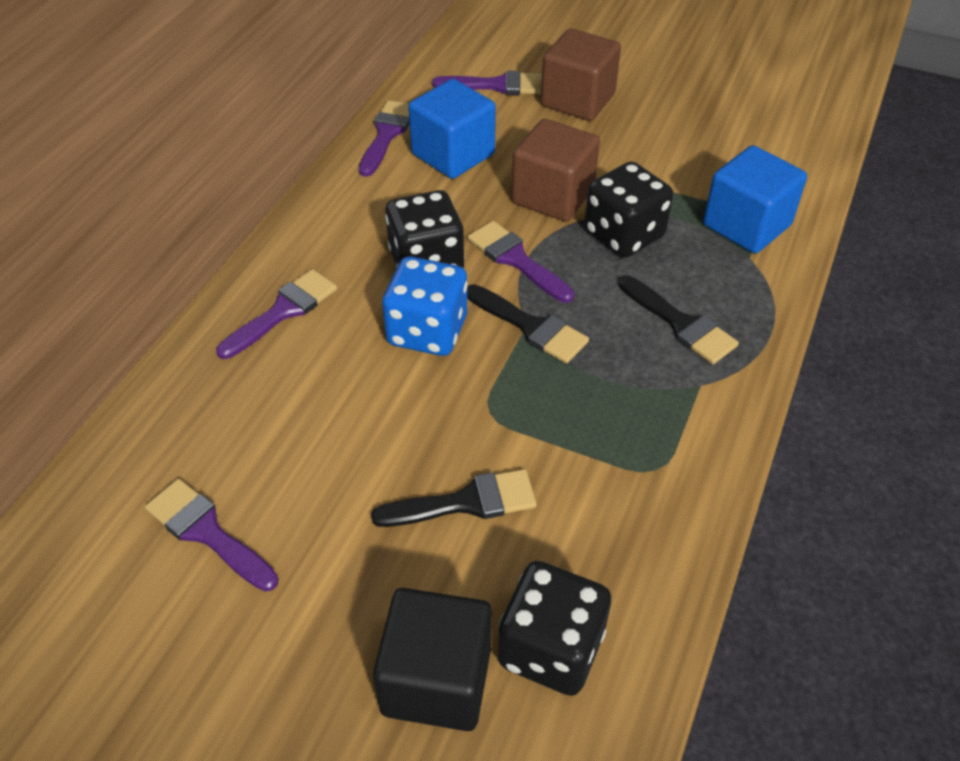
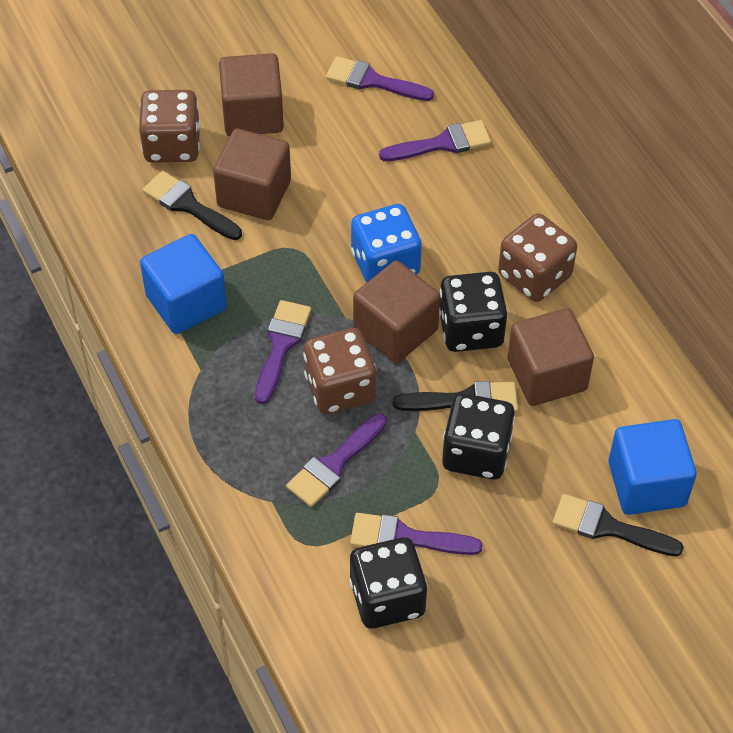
black cube: 1 -> 0
brown cube: 2 -> 4
brown dice: 0 -> 3

